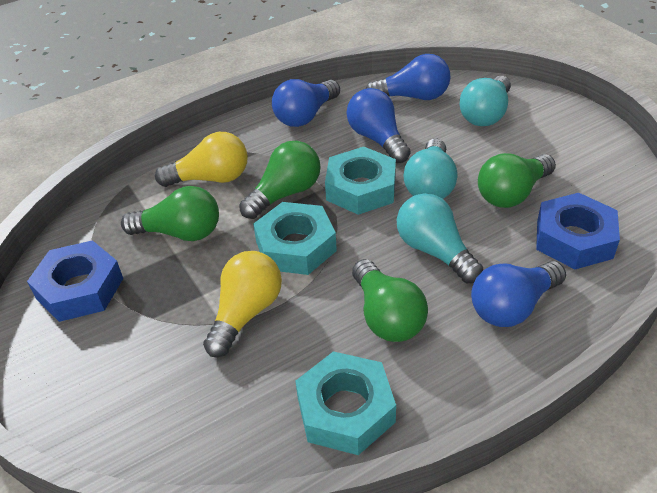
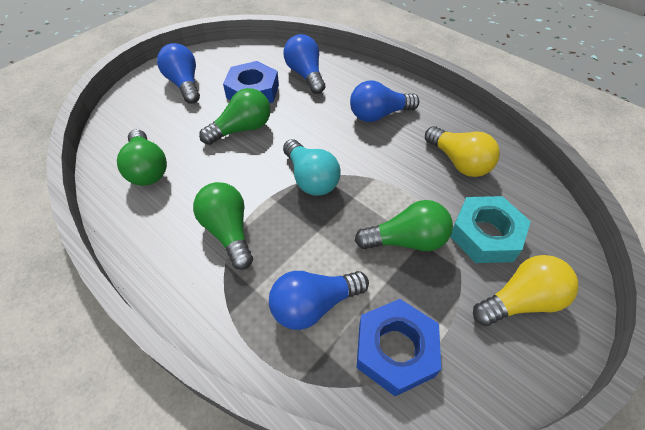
turquoise light bulb: 3 -> 1
turquoise nut: 3 -> 1

